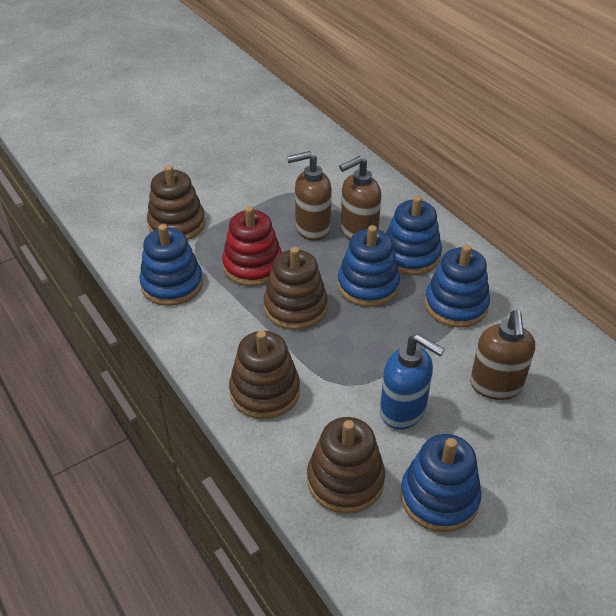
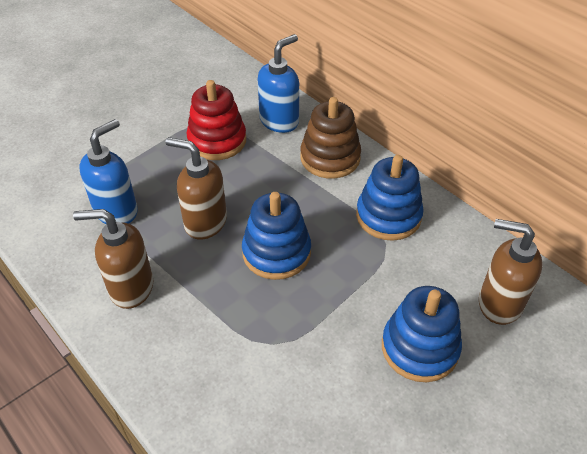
blue soap dispenser: 1 -> 2
blue stacking toy: 5 -> 3
brown stacking toy: 4 -> 1

